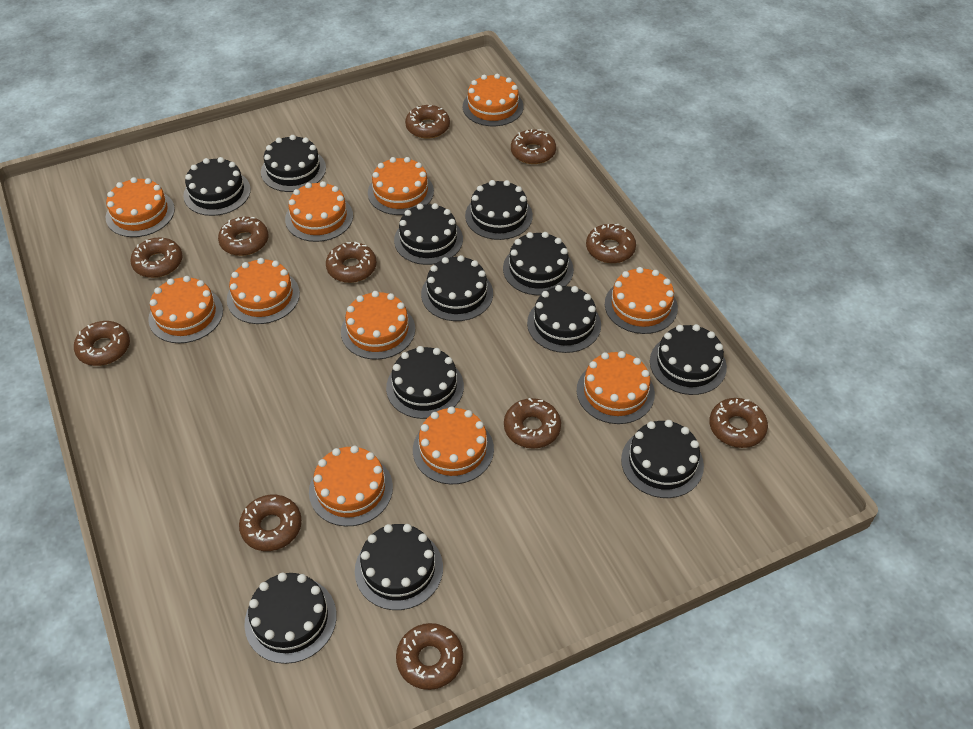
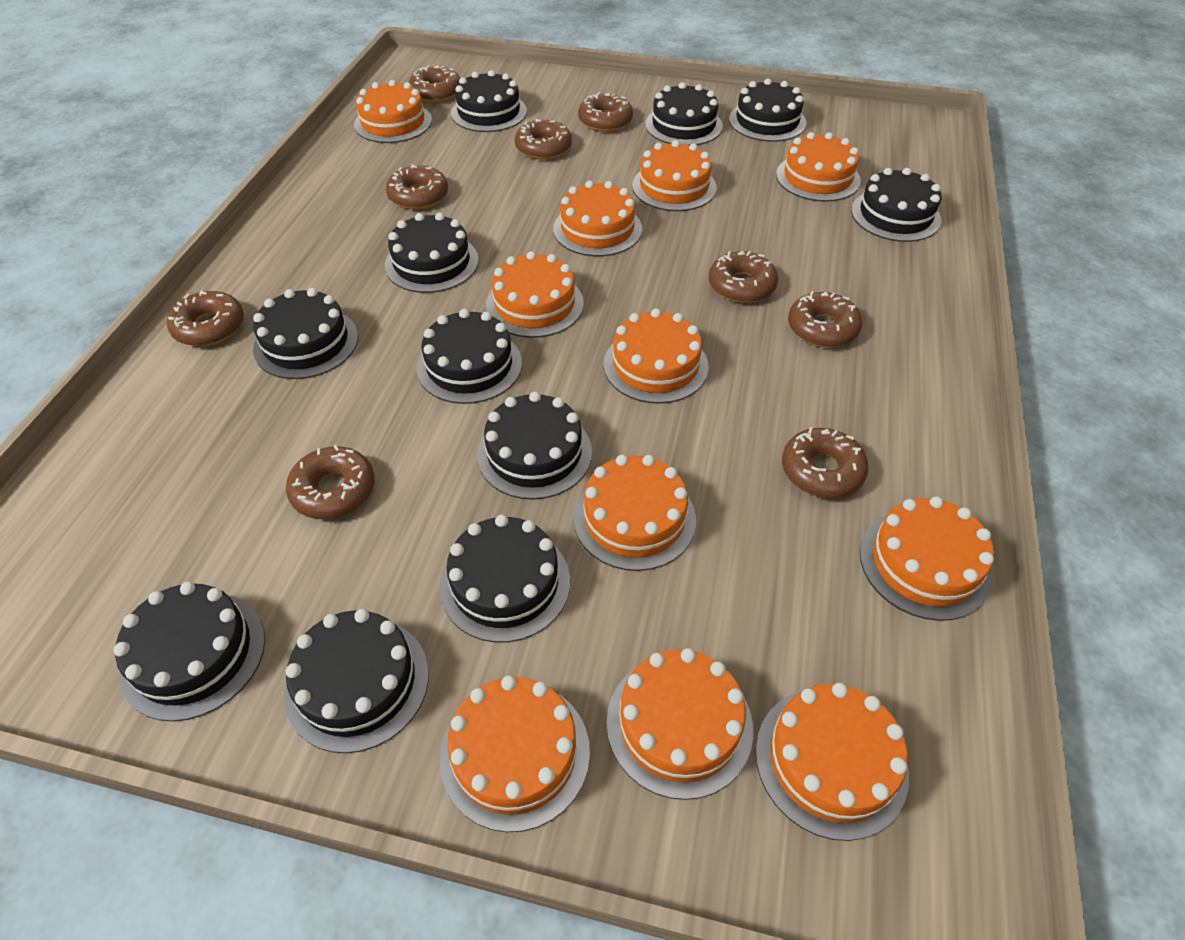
black cake: 12 -> 11
brown donut: 11 -> 9

